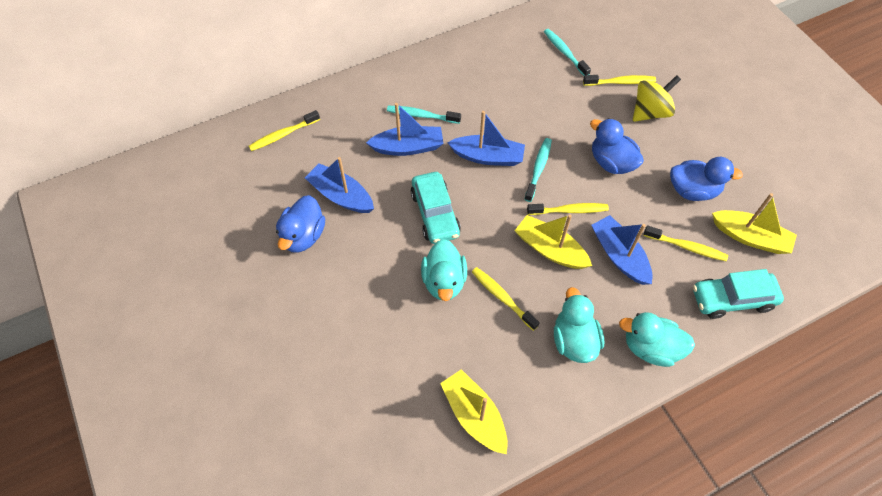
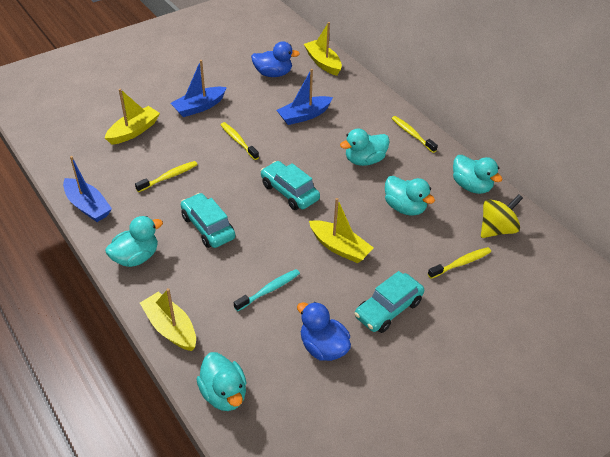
blue boat: 4 -> 3
blue duck: 3 -> 2
turquoise car: 2 -> 3
turquoise duck: 3 -> 5
turquoise toothbrush: 3 -> 1
yellow boat: 3 -> 4
yellow toothbrush: 5 -> 4

